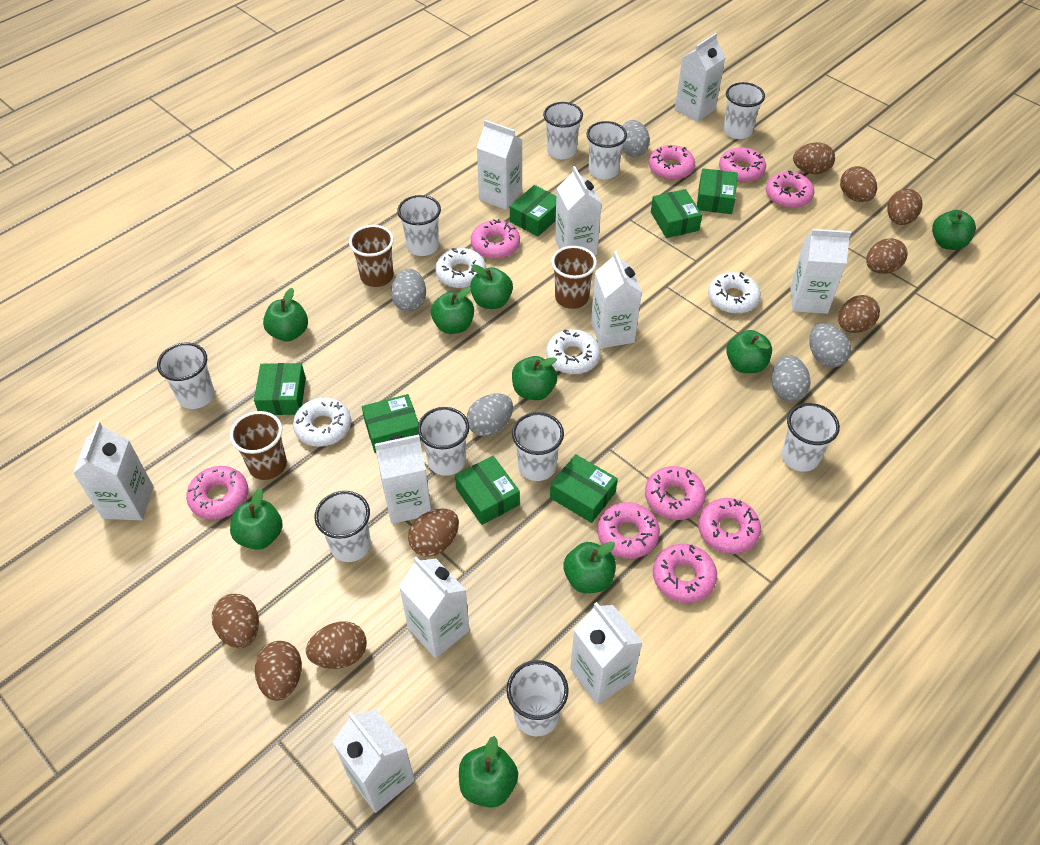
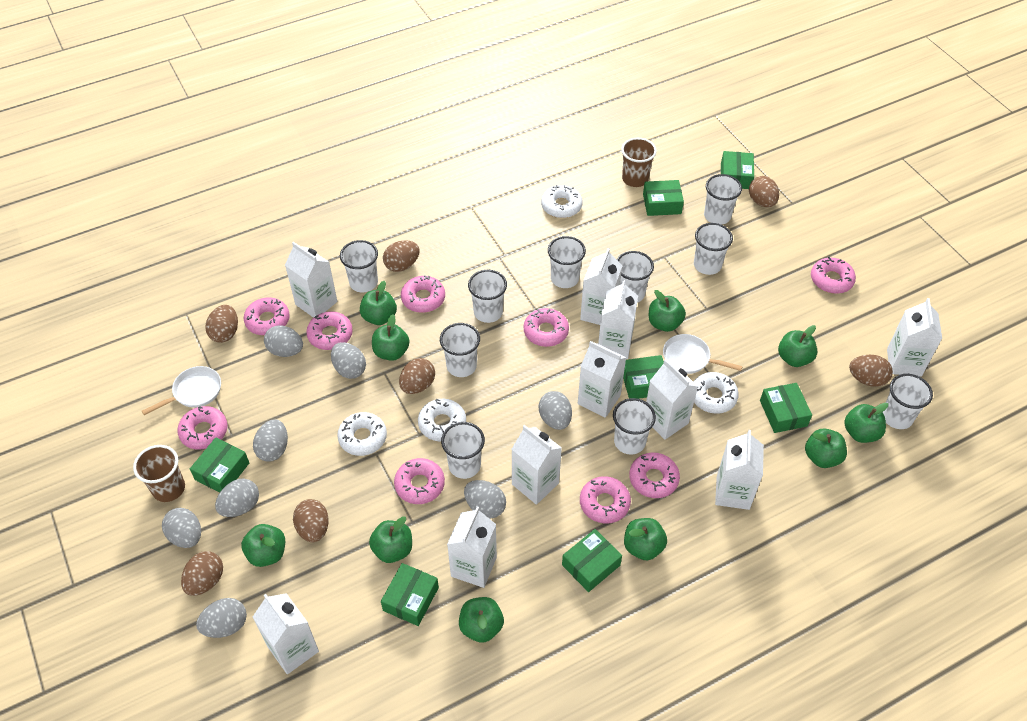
brown cup: 3 -> 2
brown egg: 9 -> 7
green apple: 9 -> 10
grey egg: 5 -> 8
white pan: 0 -> 2

